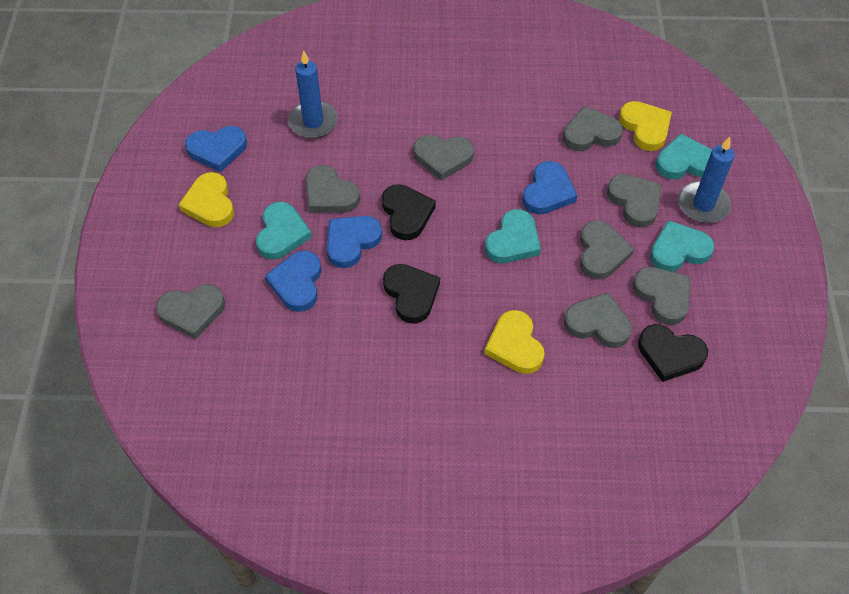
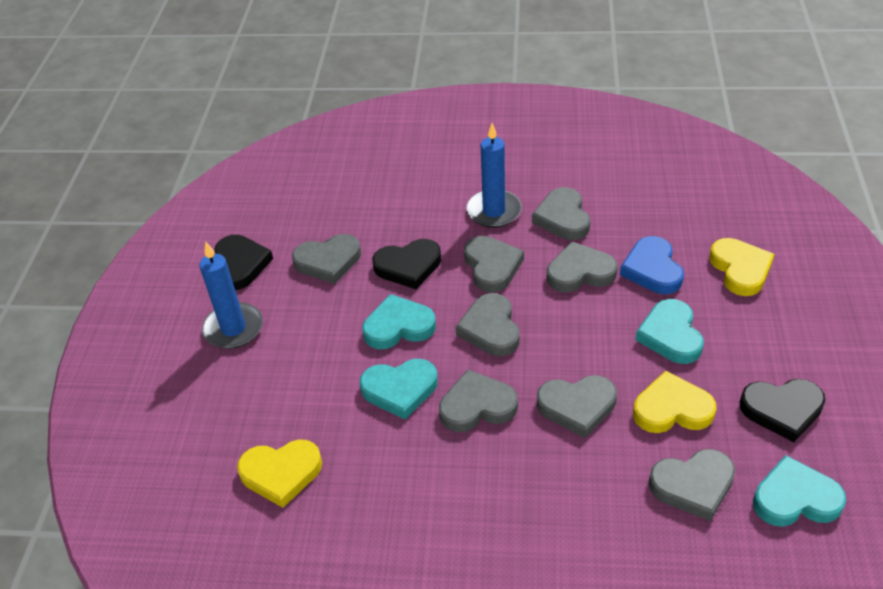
blue heart: 4 -> 1

